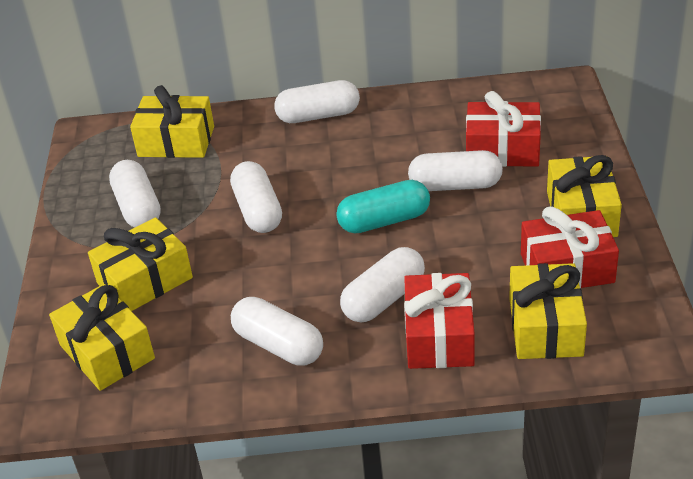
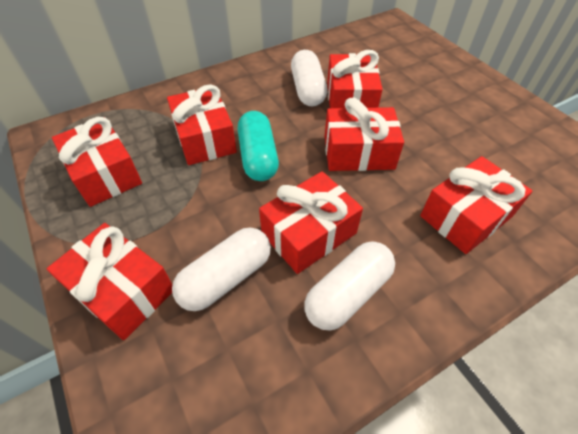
red gift: 3 -> 7
white capsule: 6 -> 3
yellow gift: 5 -> 0

